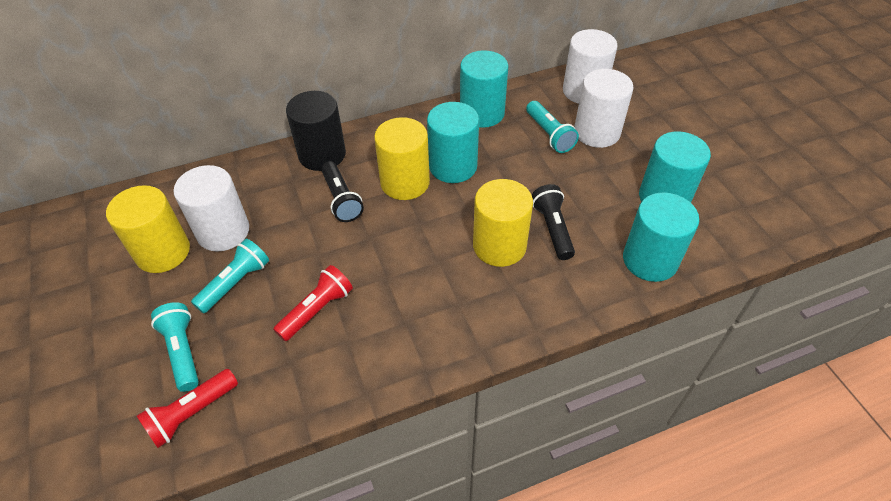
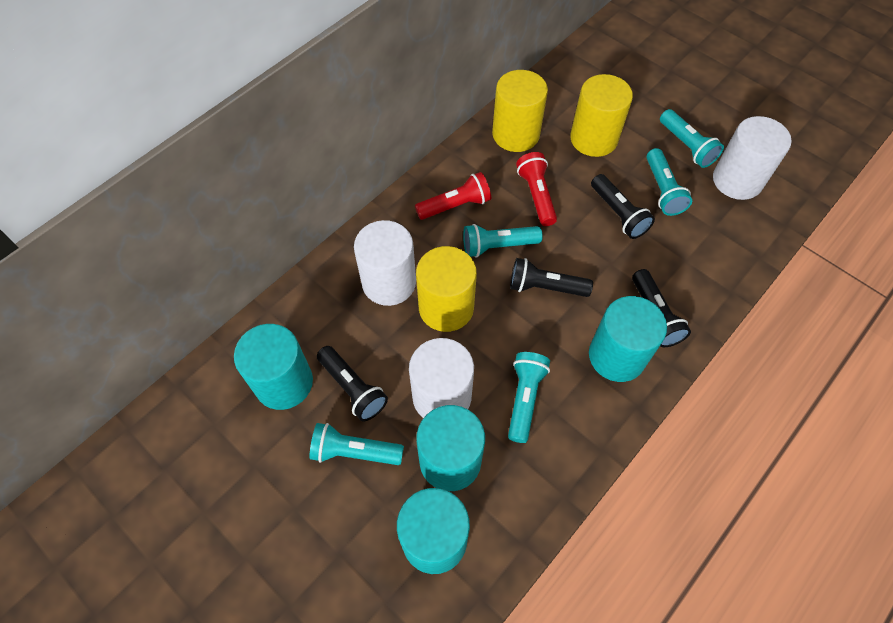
black cylinder: 1 -> 0
black flashlight: 2 -> 4
turquoise flashlight: 3 -> 5

